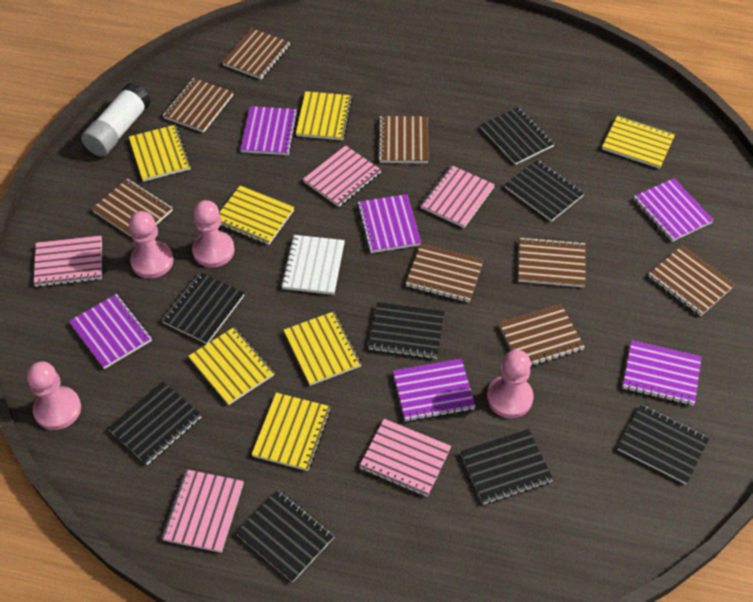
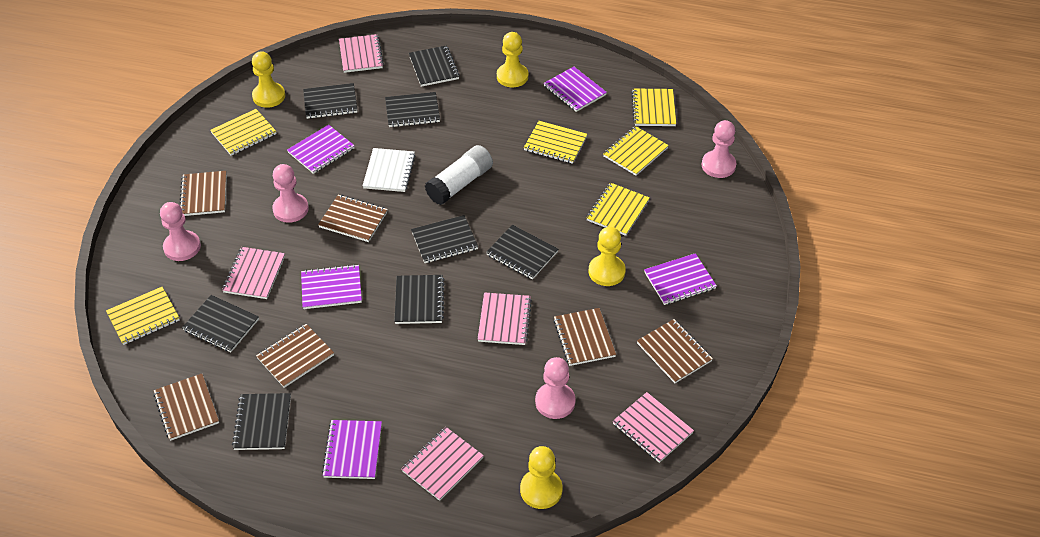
brown notebook: 8 -> 6
purple notebook: 6 -> 5
yellow notebook: 7 -> 6
yellow pawn: 0 -> 4

